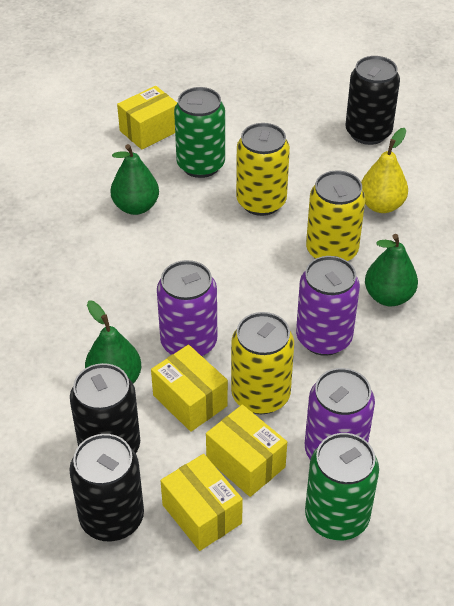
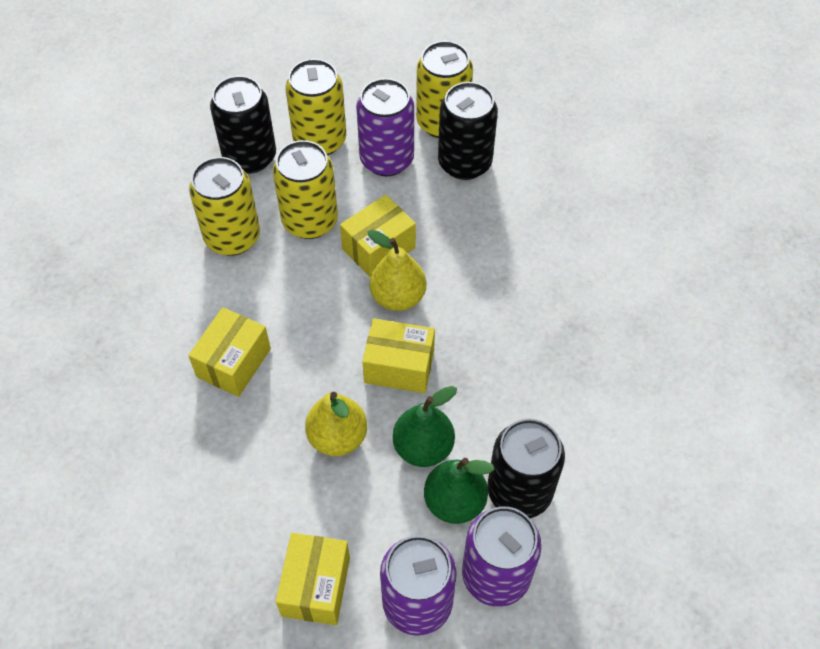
green can: 2 -> 0
green pear: 3 -> 2
yellow can: 3 -> 4
yellow pear: 1 -> 2

